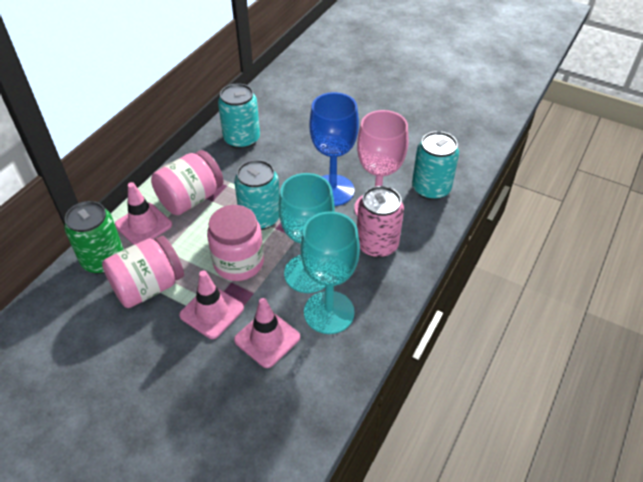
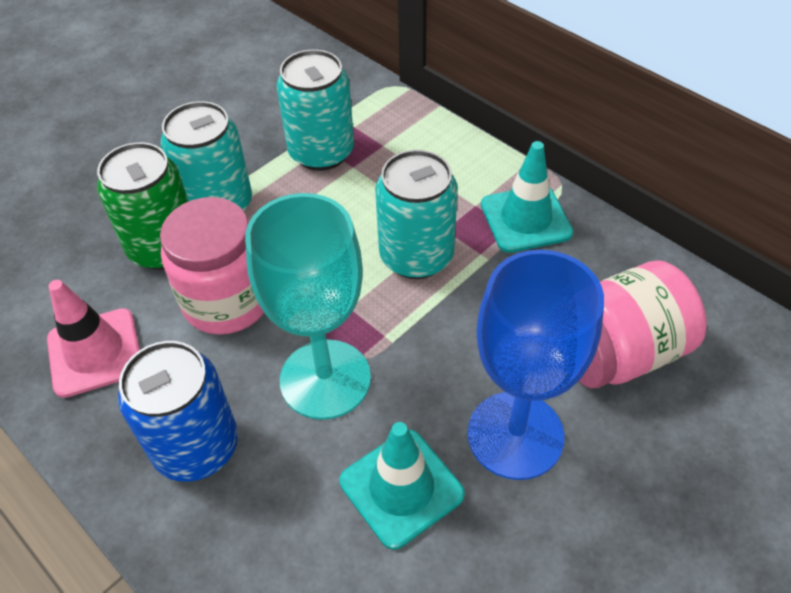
blue can: 0 -> 1
pink can: 1 -> 0
pink goblet: 1 -> 0
pink jar: 3 -> 2
pink traffic cone: 3 -> 1
turquoise goblet: 2 -> 1
turquoise traffic cone: 0 -> 2

